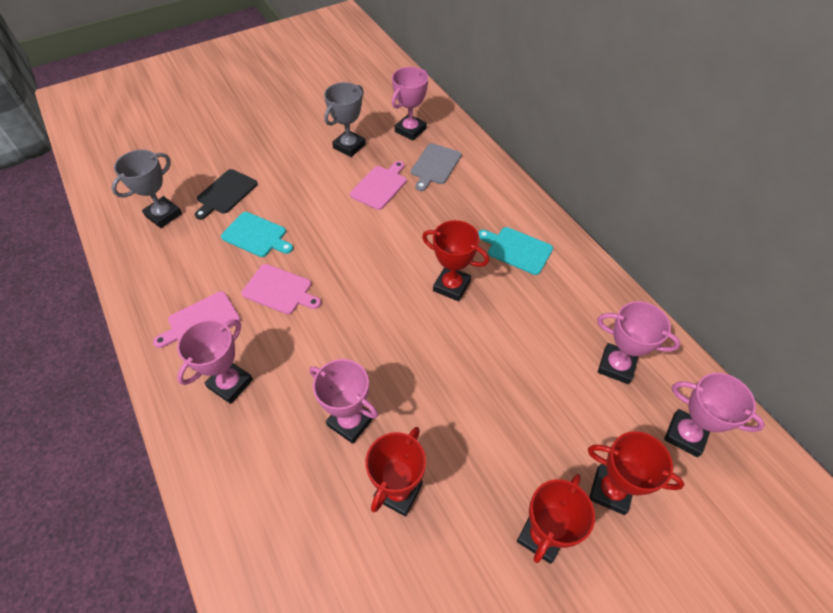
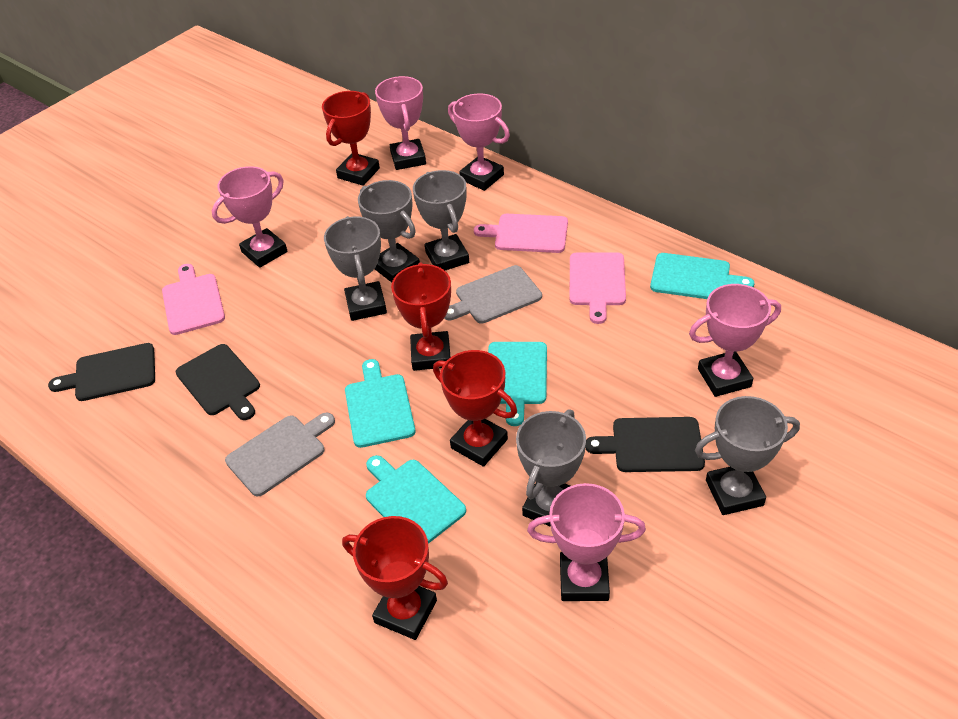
black cutting board: 1 -> 3
grey cutting board: 1 -> 2
grey trophy: 2 -> 5
turquoise cutting board: 2 -> 4

